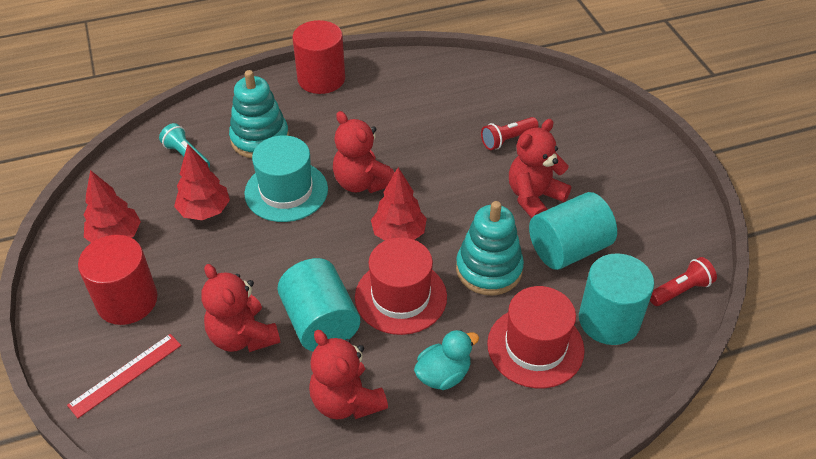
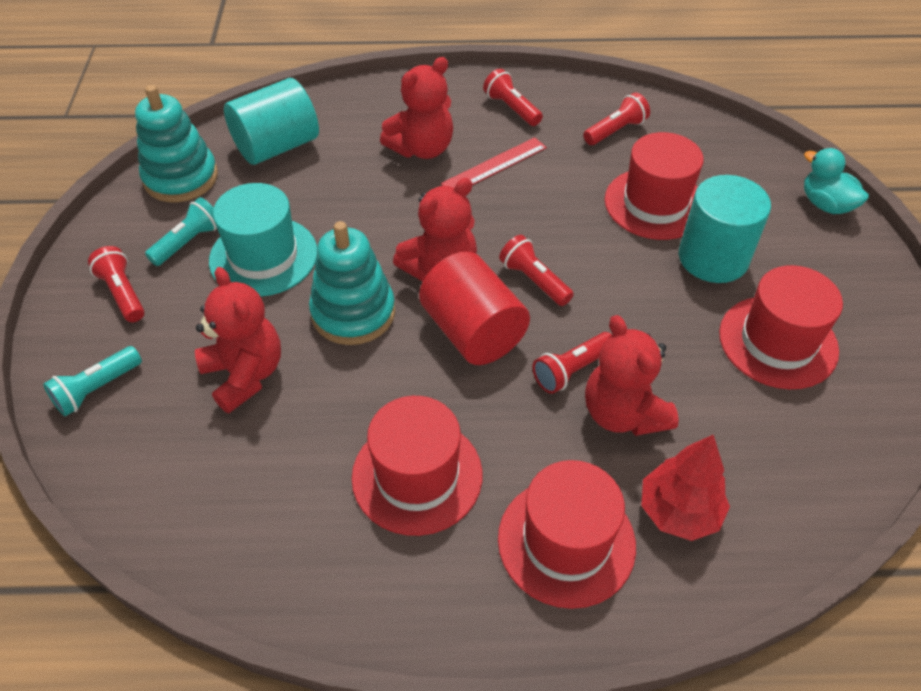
red cylinder: 2 -> 1
red flashlight: 2 -> 5
red hat: 2 -> 4
red tree: 3 -> 1
turquoise cylinder: 3 -> 2
turquoise flashlight: 1 -> 2

